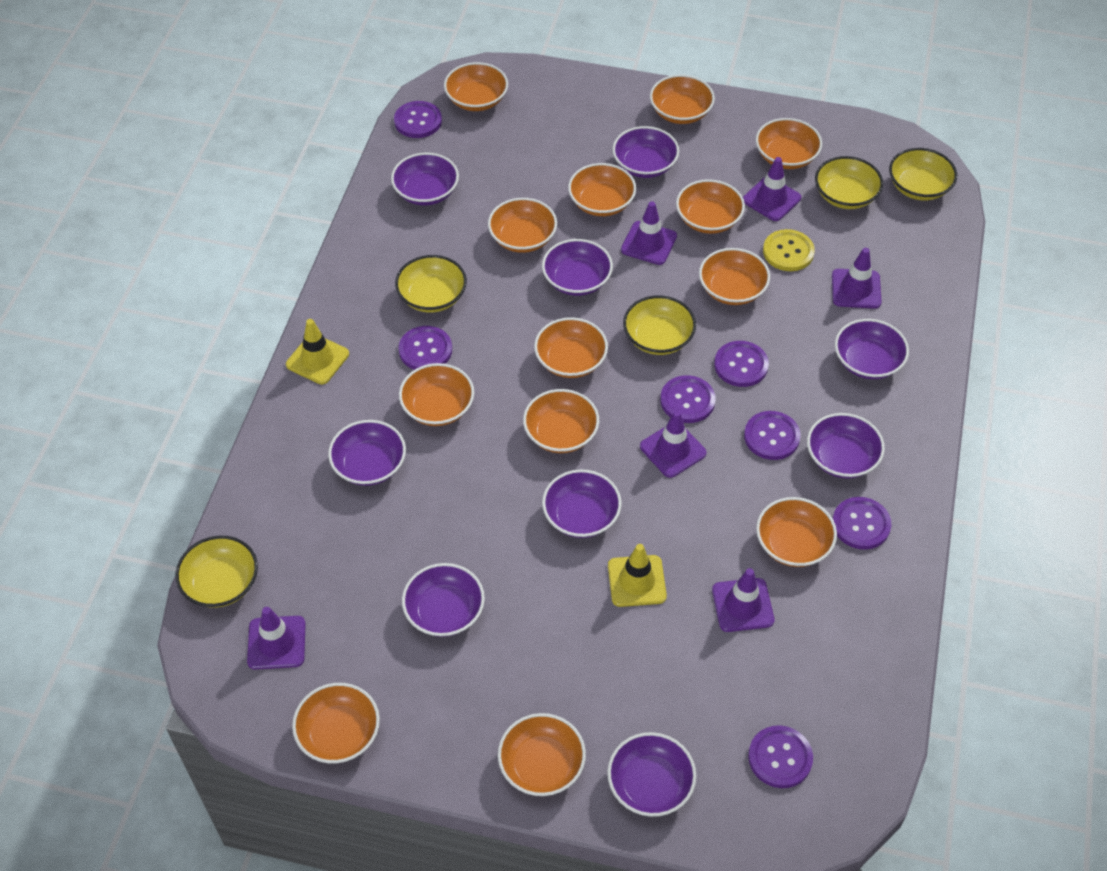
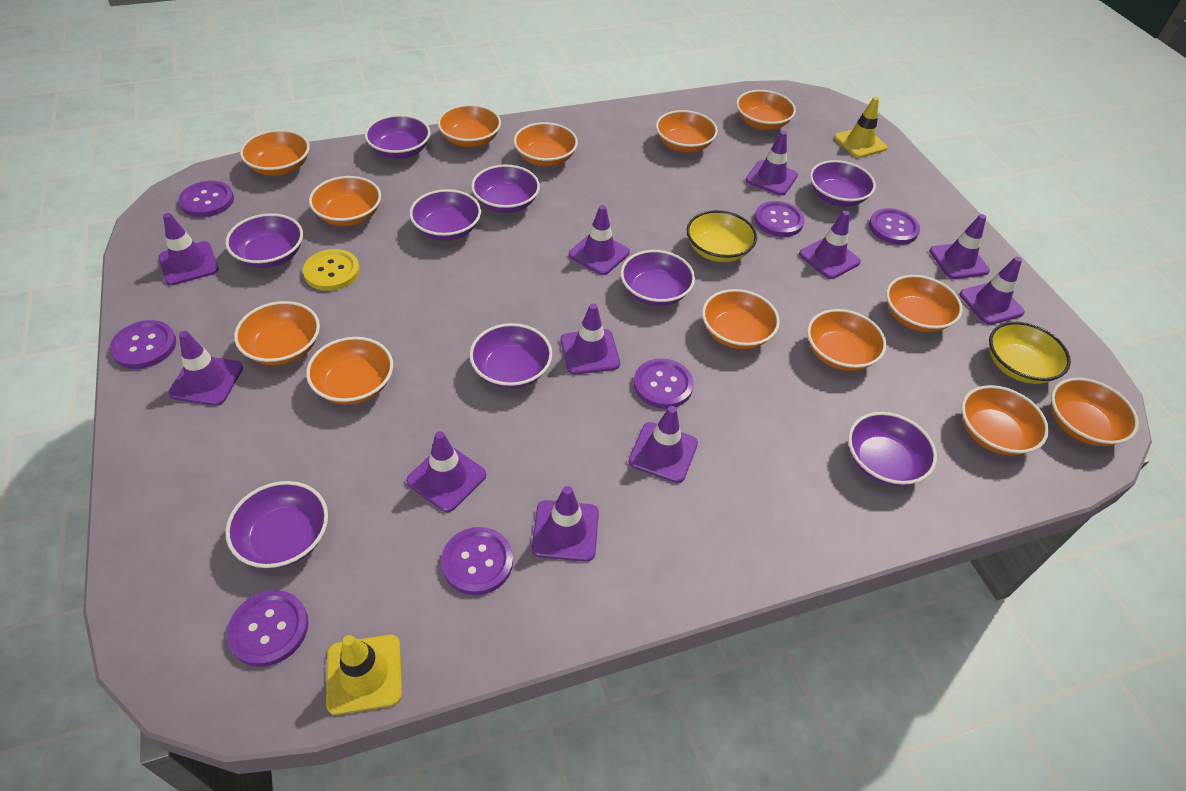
purple traffic cone: 6 -> 11
yellow bowl: 5 -> 2

